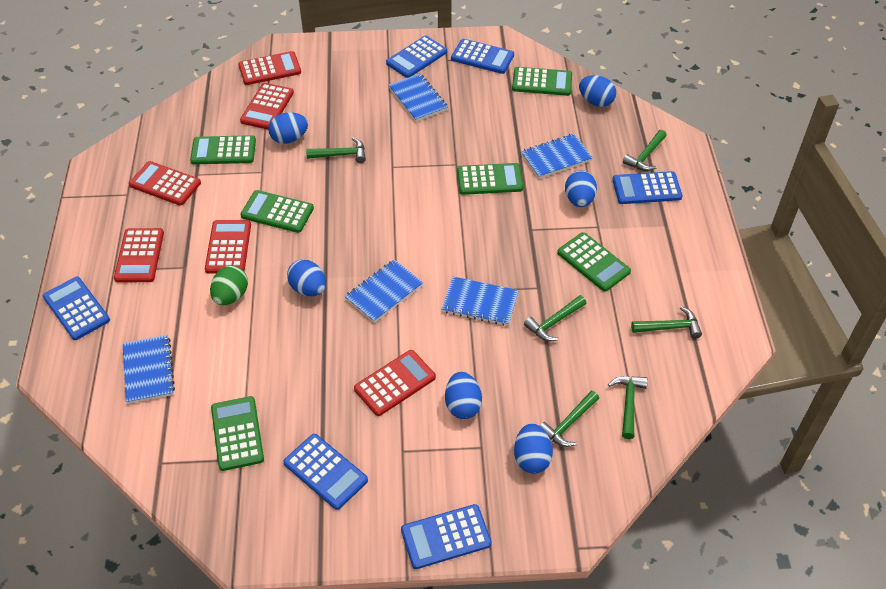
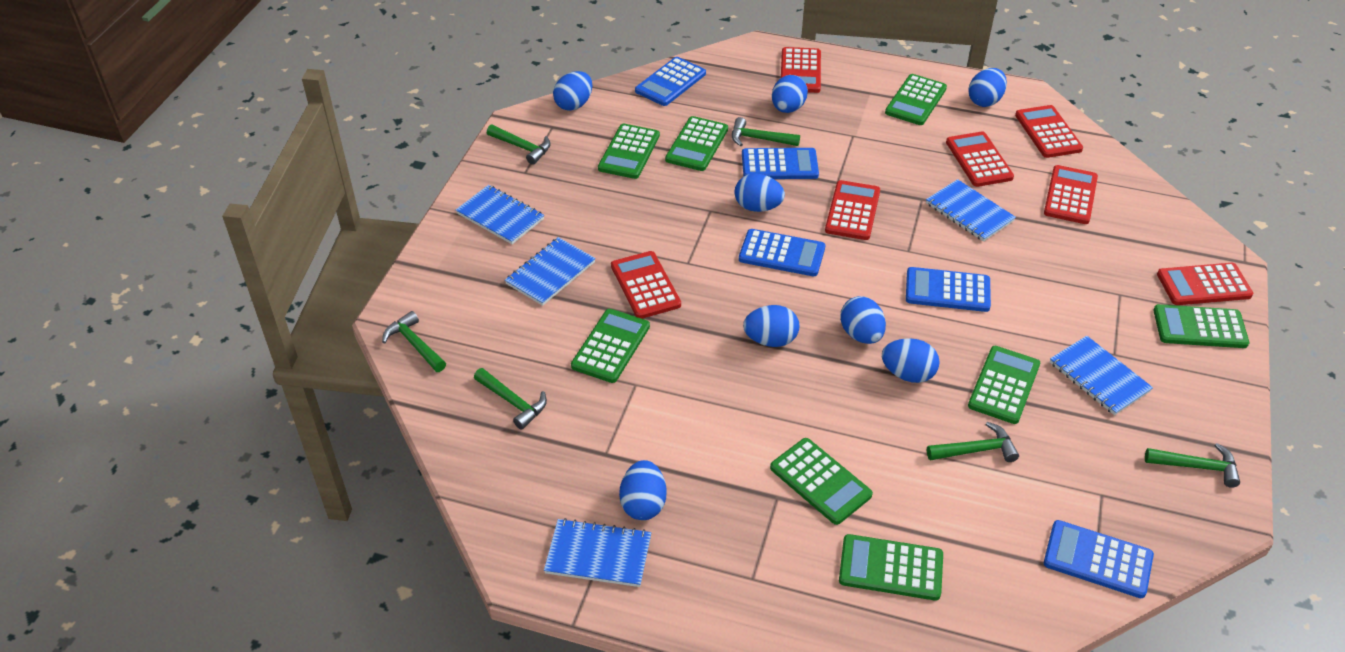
blue calculator: 6 -> 5
blue egg: 6 -> 8
green calculator: 6 -> 8
green egg: 1 -> 0
red calculator: 6 -> 7

